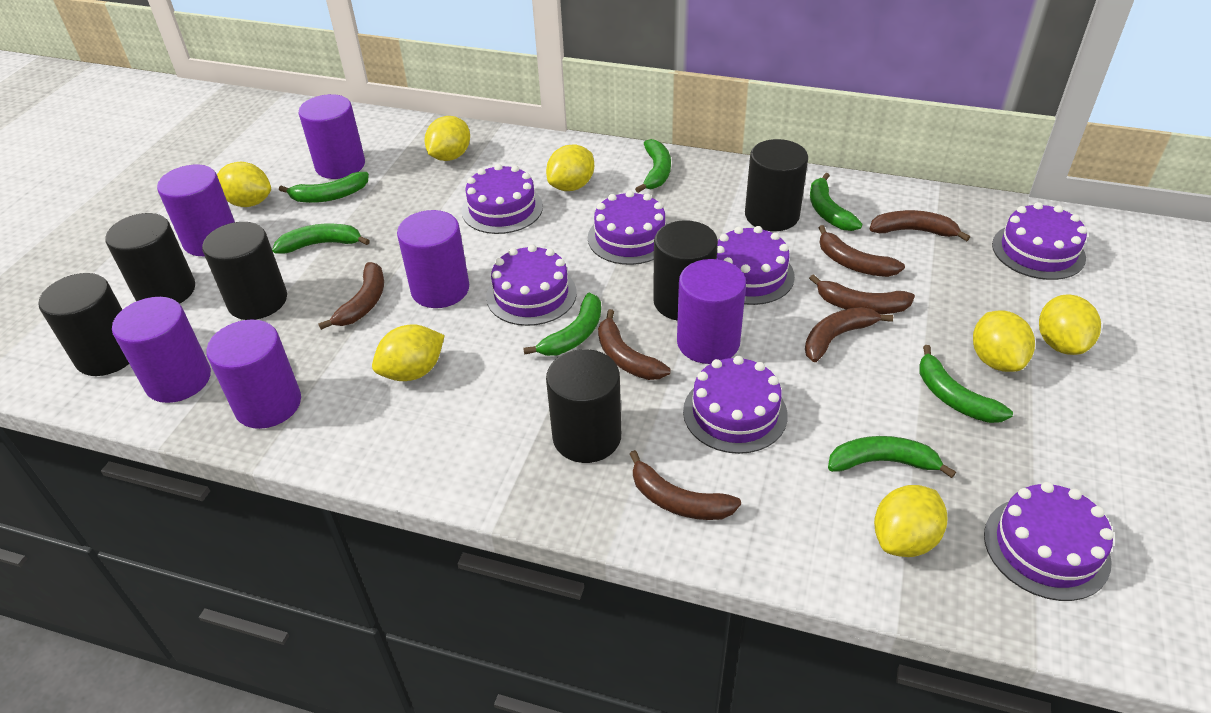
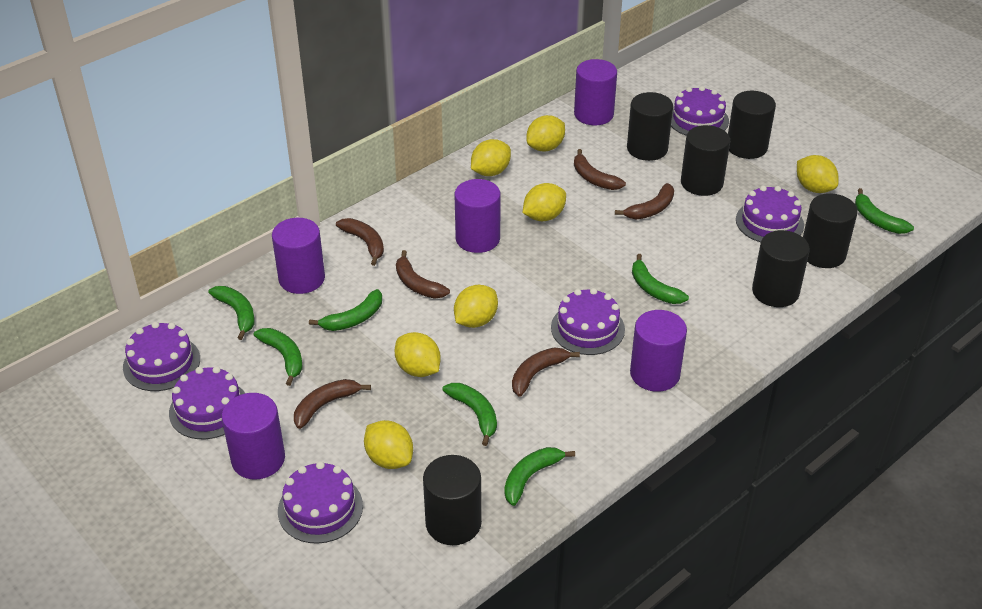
brown banana: 7 -> 6
purple cake: 7 -> 6
purple cylinder: 6 -> 5

